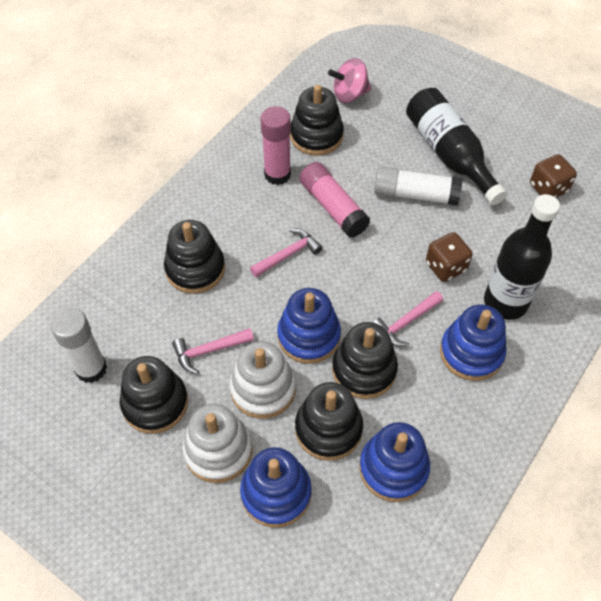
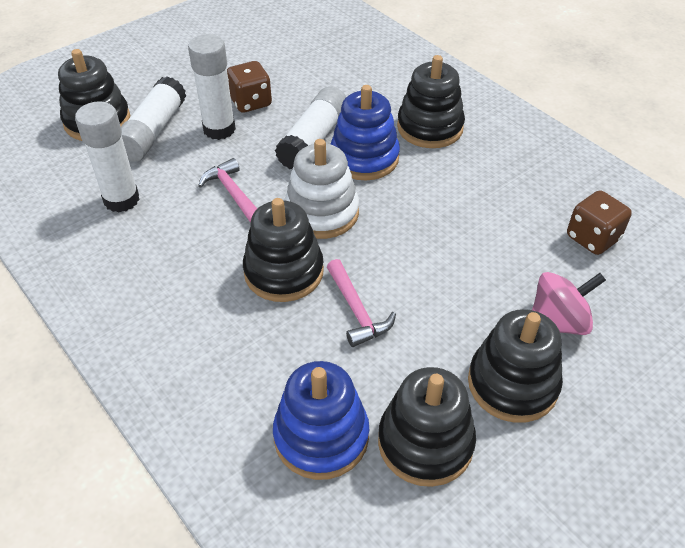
black bottle: 2 -> 0
blue stacking toy: 4 -> 2
pink glue stick: 2 -> 0
pink hammer: 3 -> 2
white glue stick: 2 -> 4
white stacking toy: 2 -> 1

